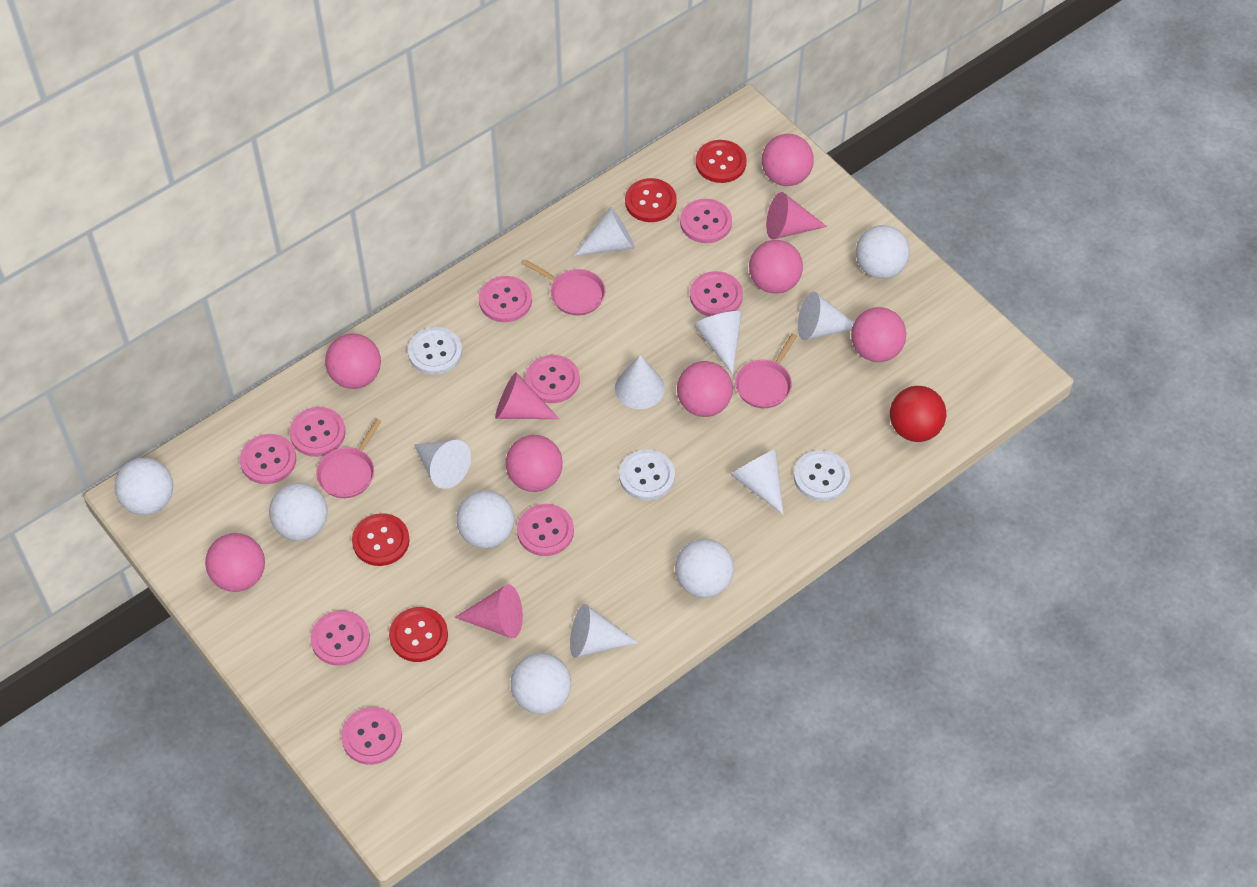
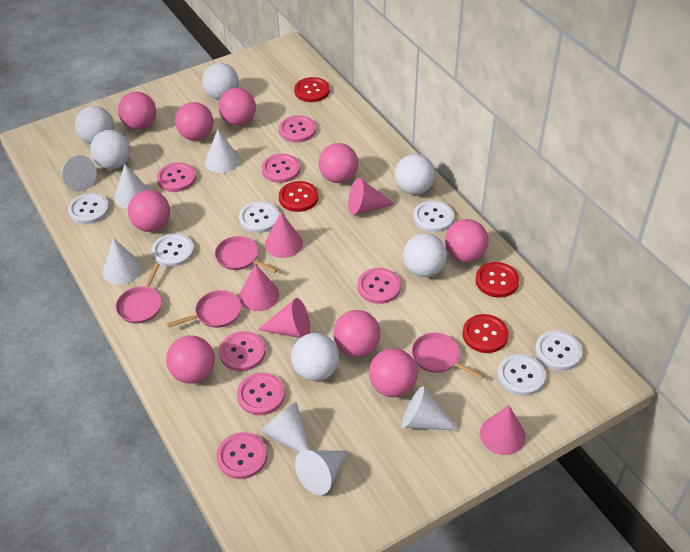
pink ball: 7 -> 9
pink button: 9 -> 7
pink cone: 3 -> 5
pink pan: 3 -> 4
red ball: 1 -> 0
white button: 3 -> 6

